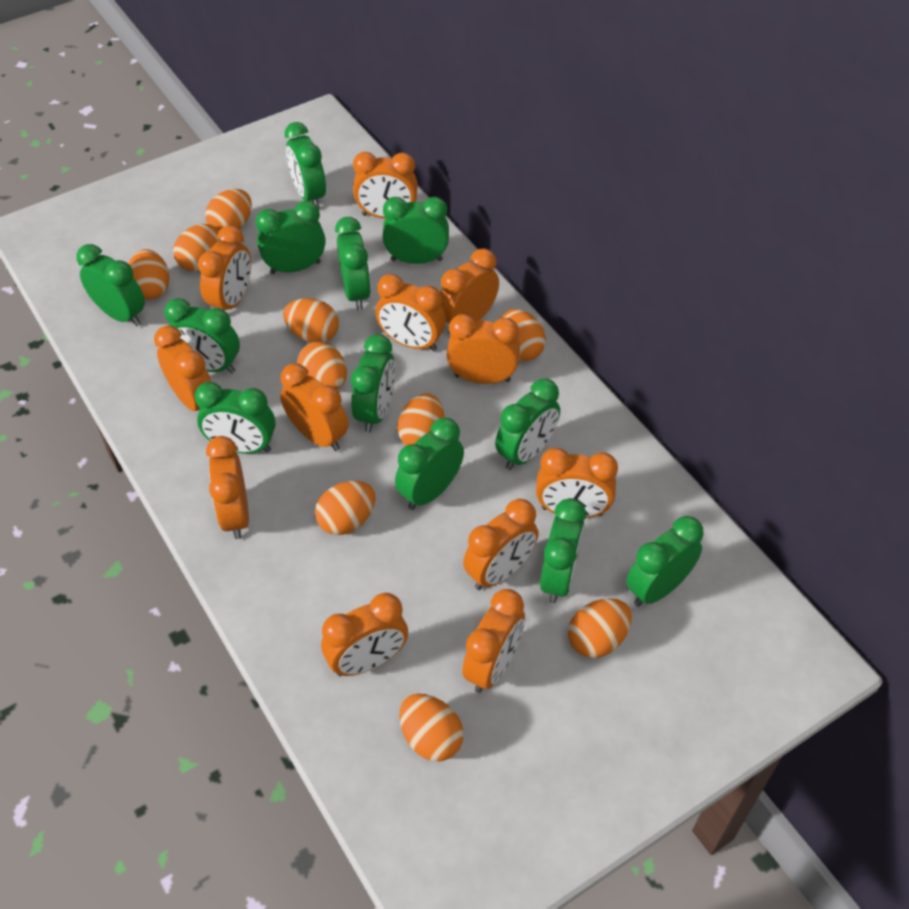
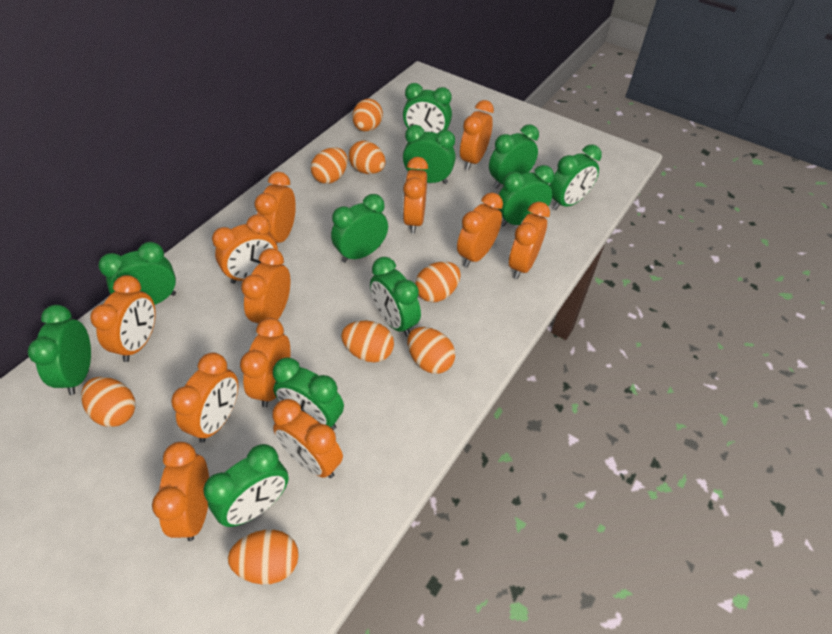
green clock: 12 -> 11
orange egg: 10 -> 8

